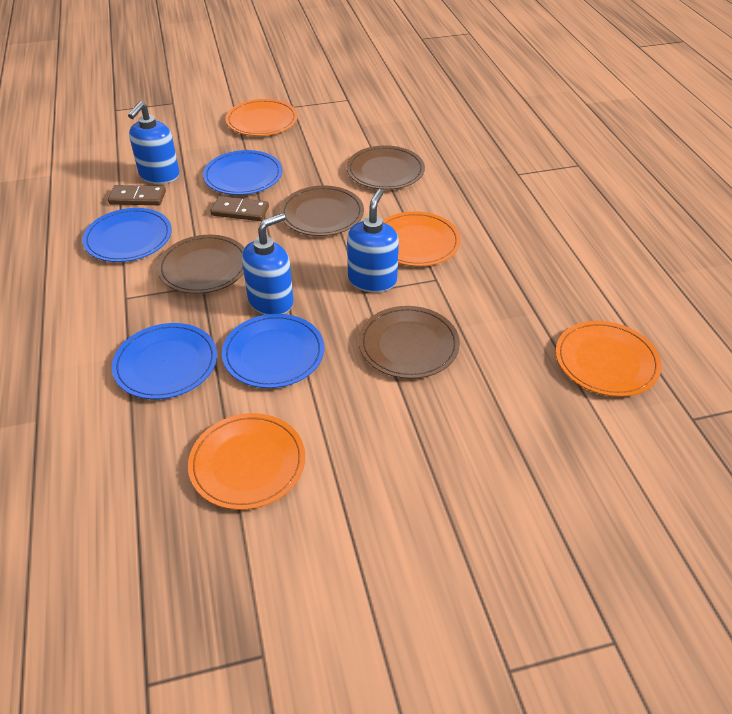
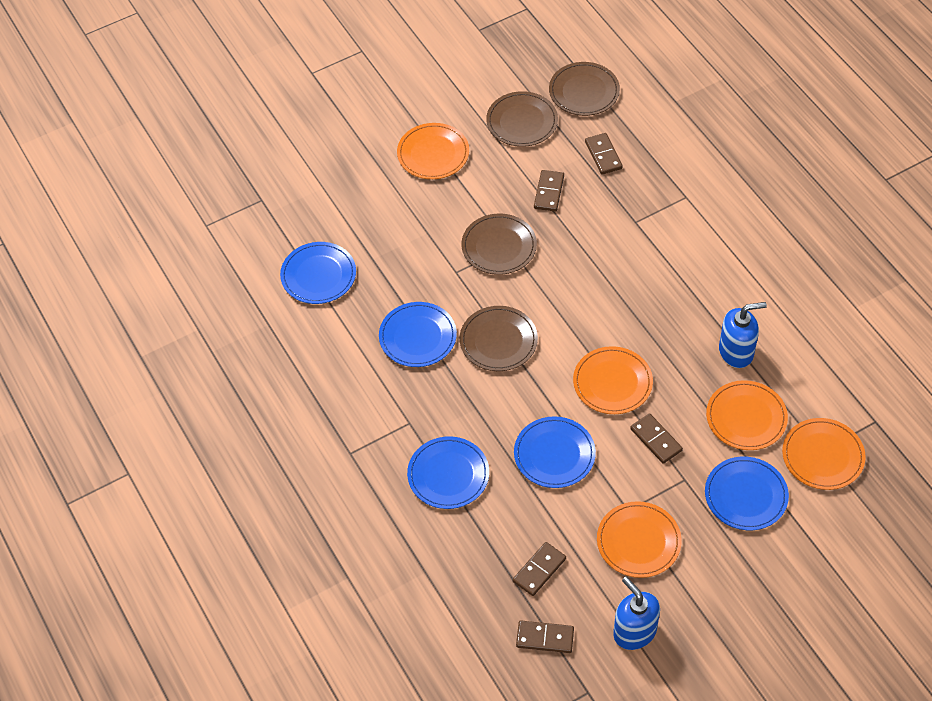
blue plate: 4 -> 5
blue soap dispenser: 3 -> 2
brown domino: 2 -> 5
orange plate: 4 -> 5

